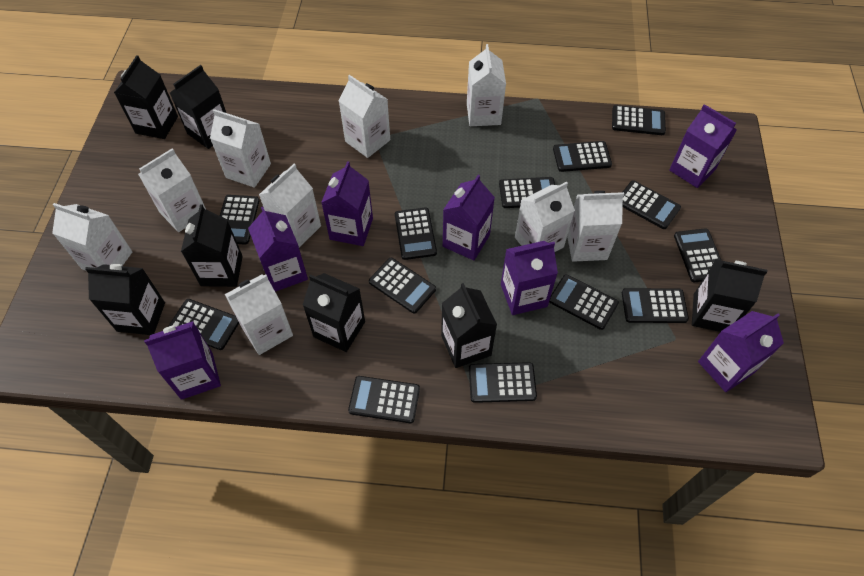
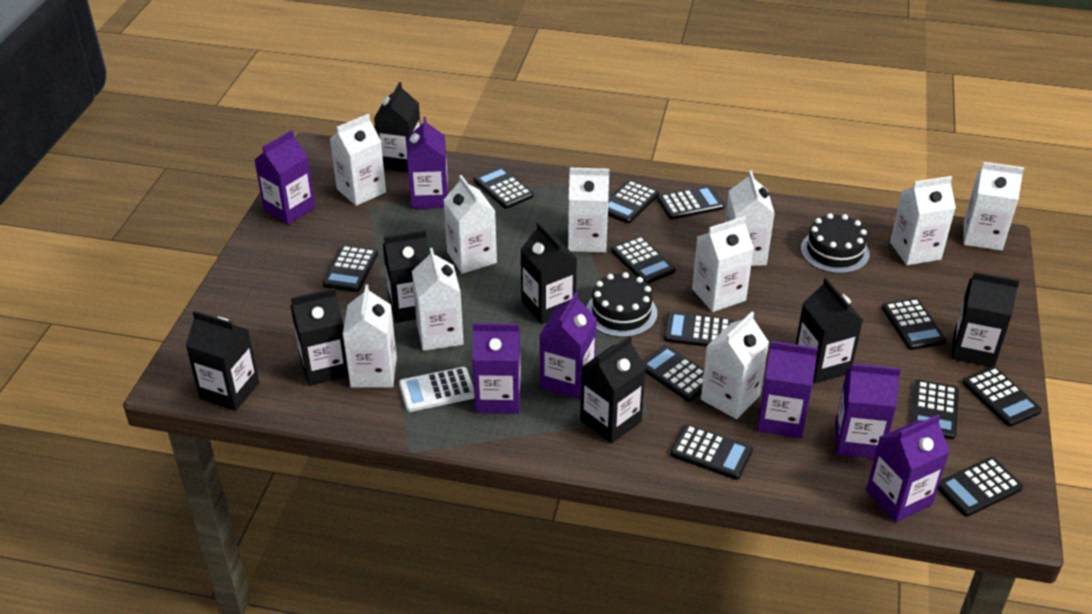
black cake: 0 -> 2
black calculator: 13 -> 12
black carton: 7 -> 8
white calculator: 0 -> 1
white carton: 9 -> 10

